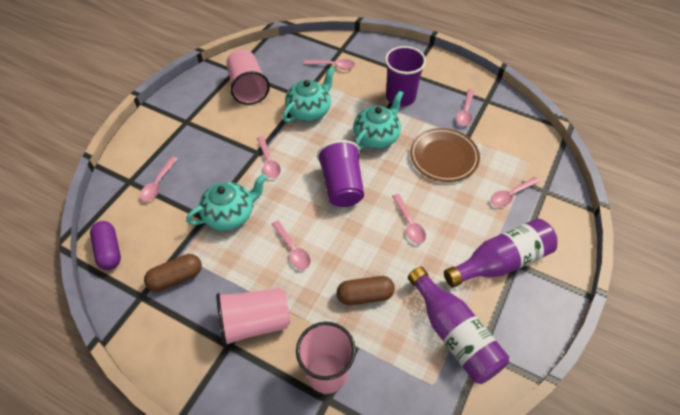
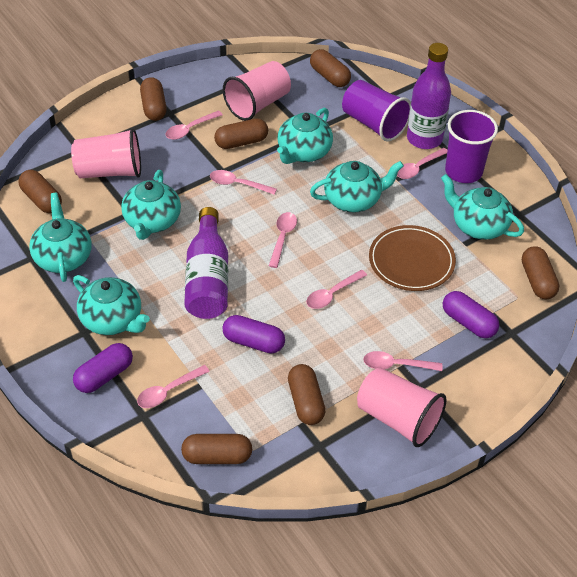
brown capsule: 2 -> 7
purple capsule: 1 -> 3
turquoise teapot: 3 -> 6

